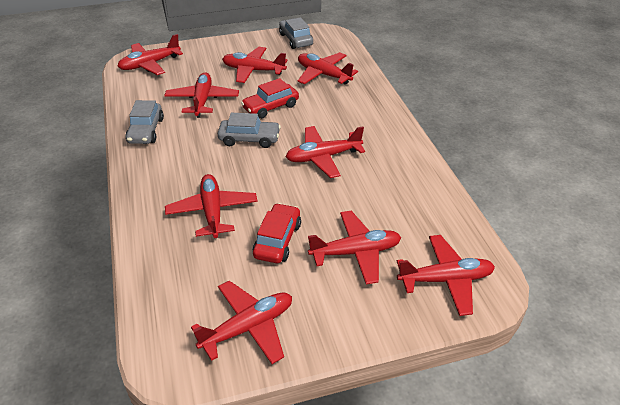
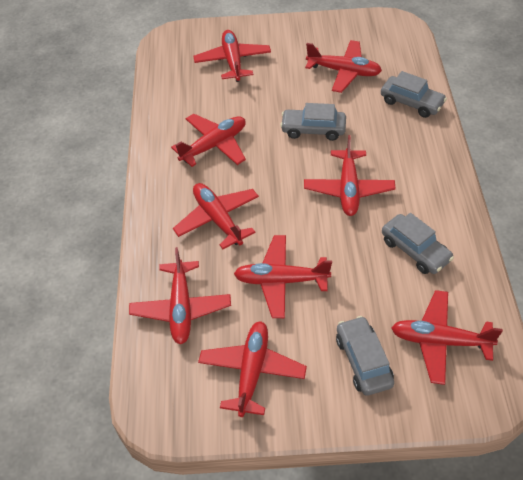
grey car: 3 -> 4
red car: 2 -> 0

